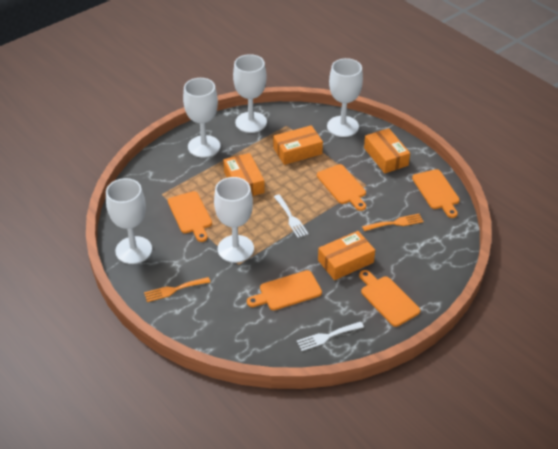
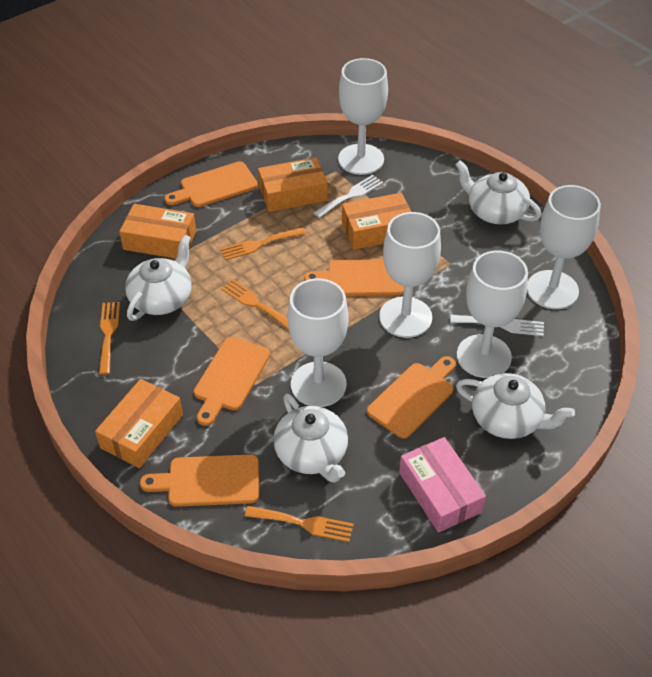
orange fork: 2 -> 4
pink box: 0 -> 1
white teapot: 0 -> 4

